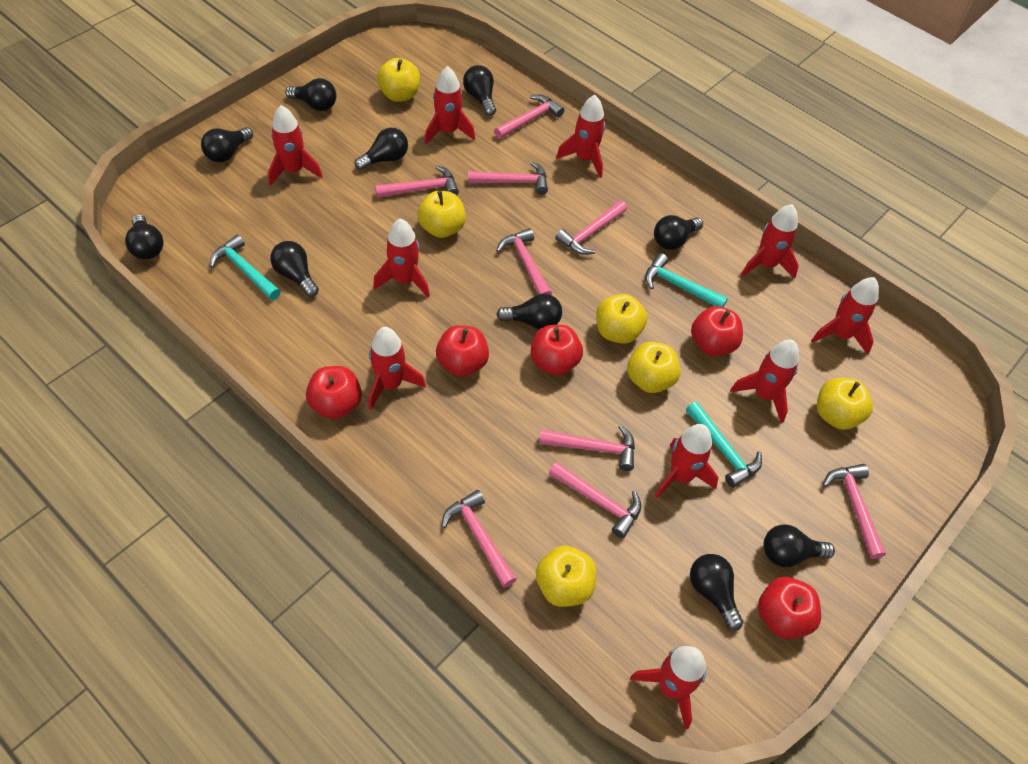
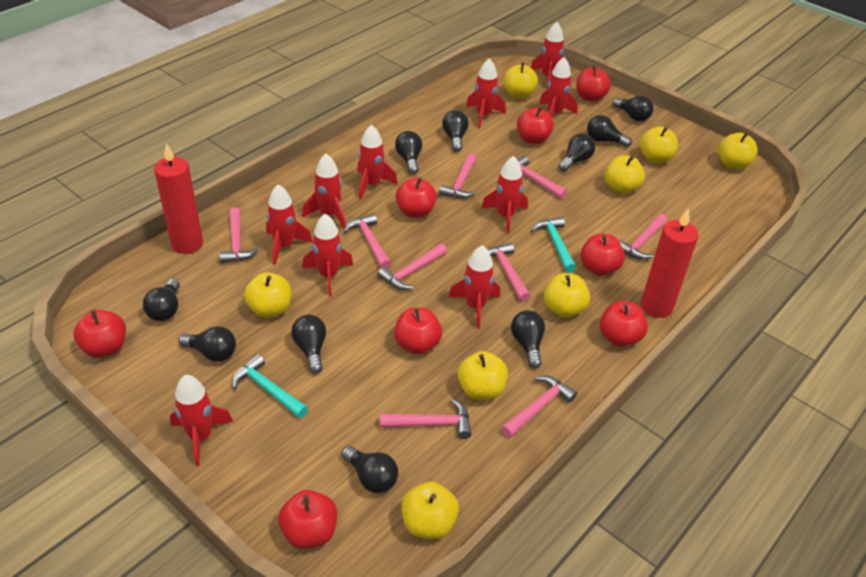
red apple: 5 -> 8
red candle: 0 -> 2
turquoise hammer: 3 -> 2
yellow apple: 6 -> 8

